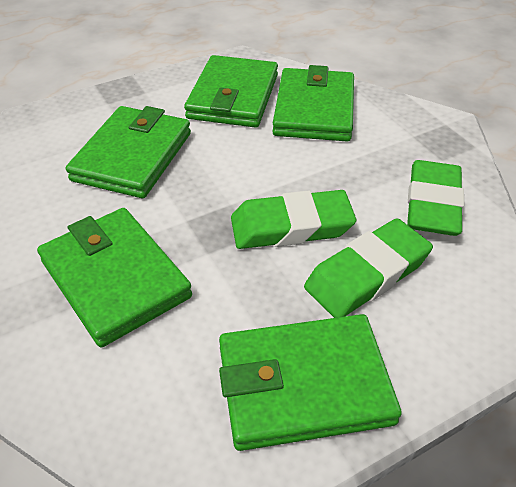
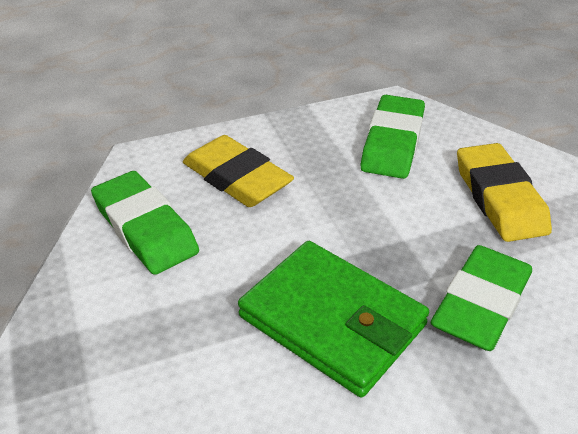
green wallet: 5 -> 1
yellow eraser: 0 -> 2

